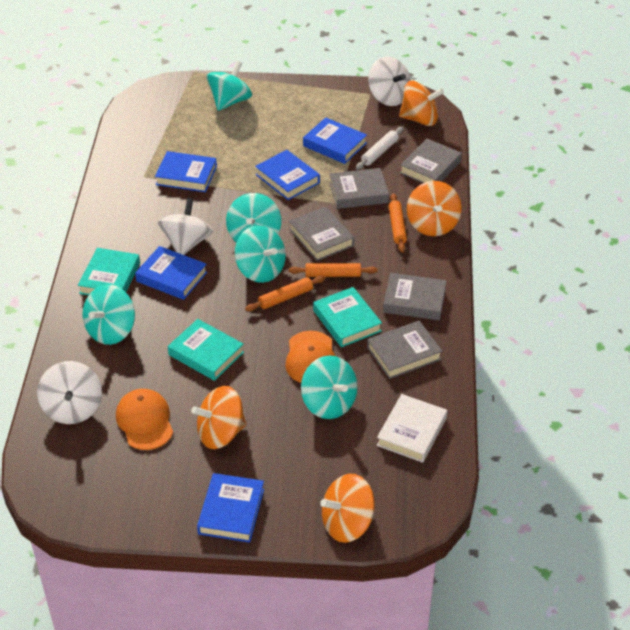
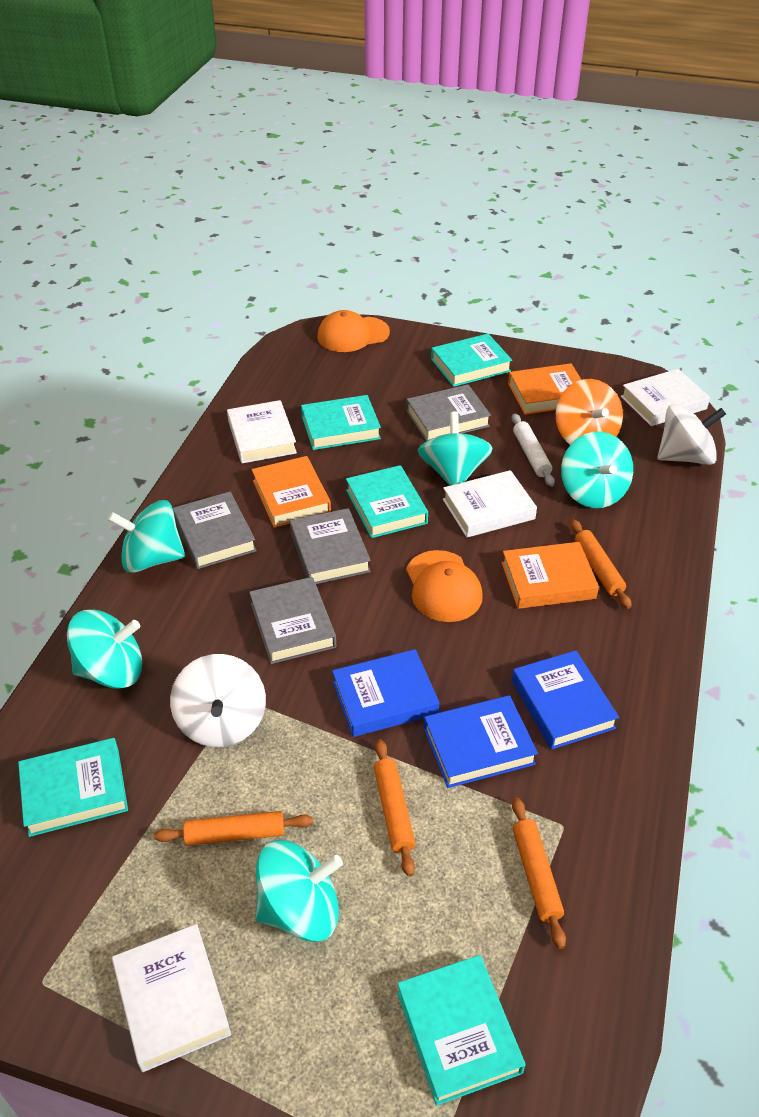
blue book: 5 -> 3
grey book: 5 -> 4
orange book: 0 -> 3
orange rolling pin: 3 -> 4
orange spinning top: 4 -> 1
turquoise book: 3 -> 5
white book: 1 -> 4
white spinning top: 3 -> 2

